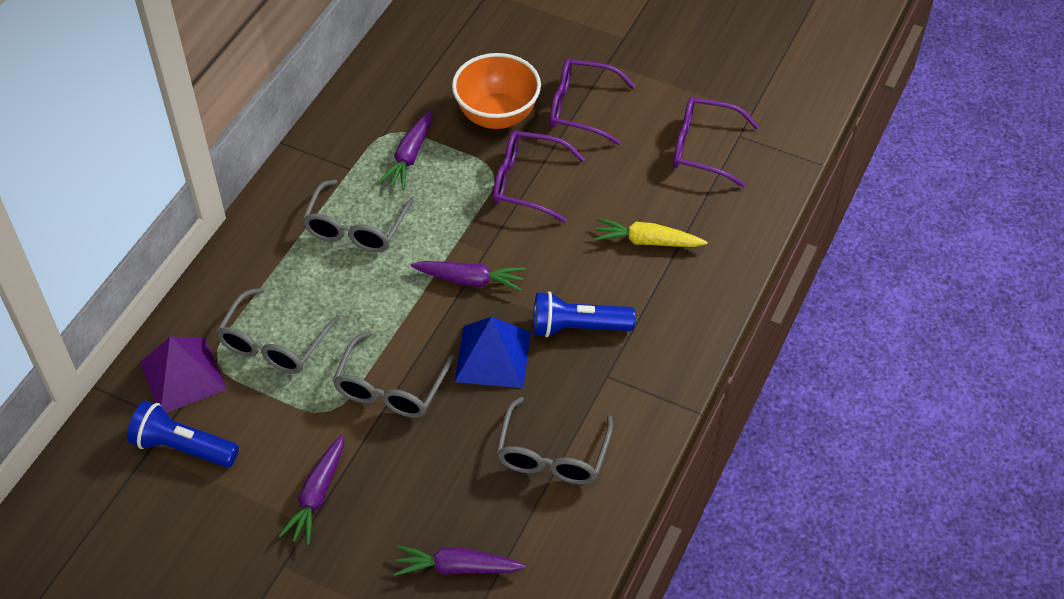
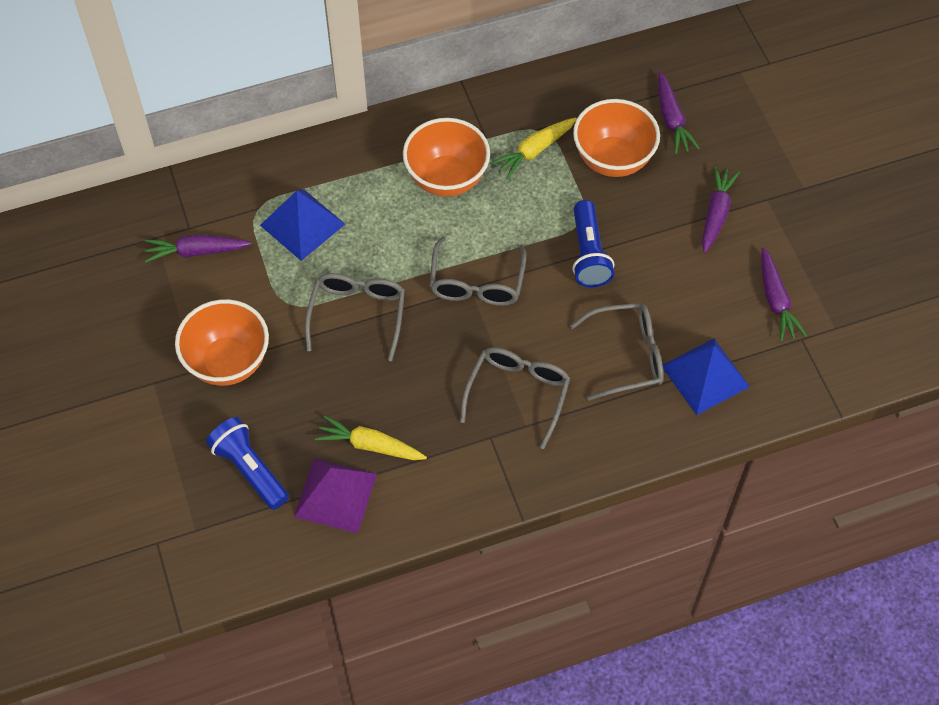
blue pyramid: 1 -> 2
orange bowl: 1 -> 3
purple glasses: 3 -> 0
yellow carrot: 1 -> 2

